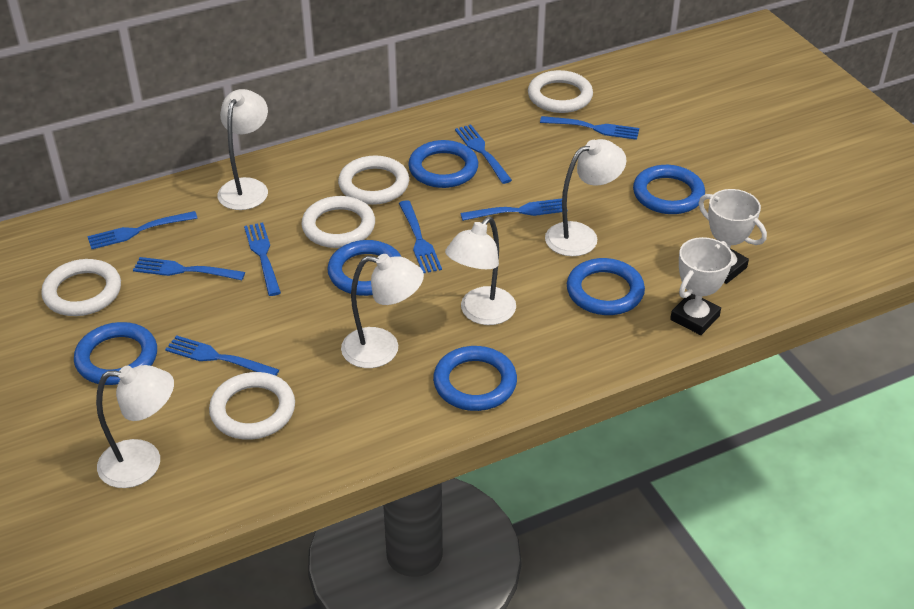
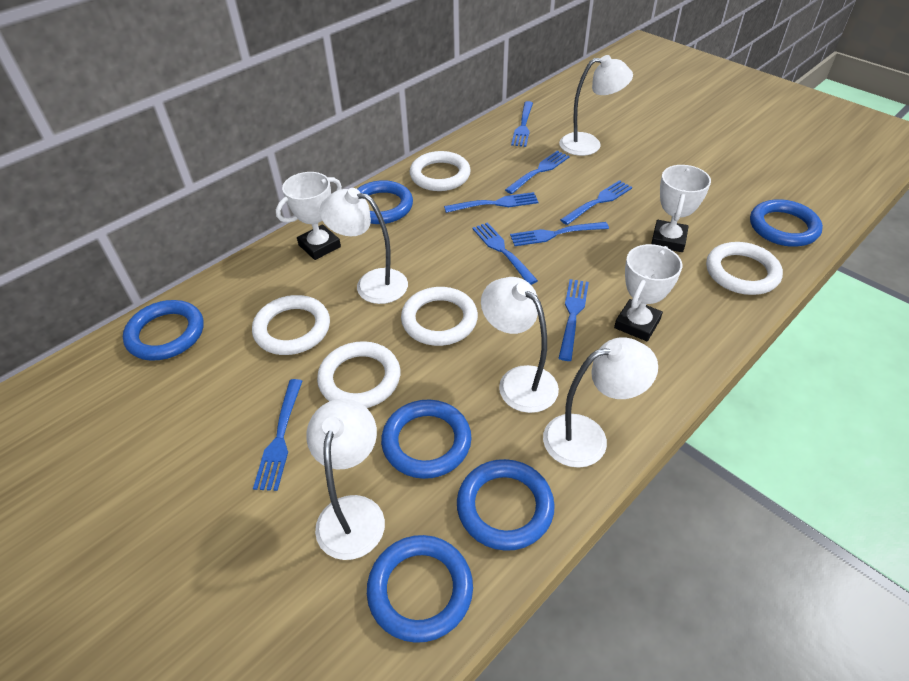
white trophy: 2 -> 3

